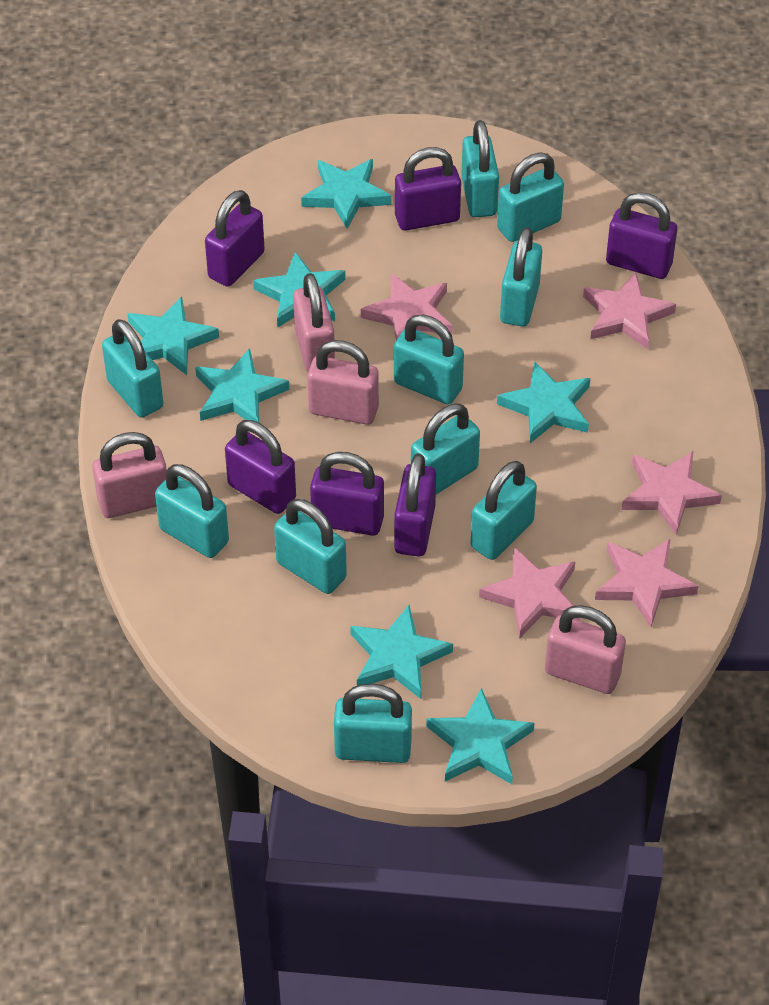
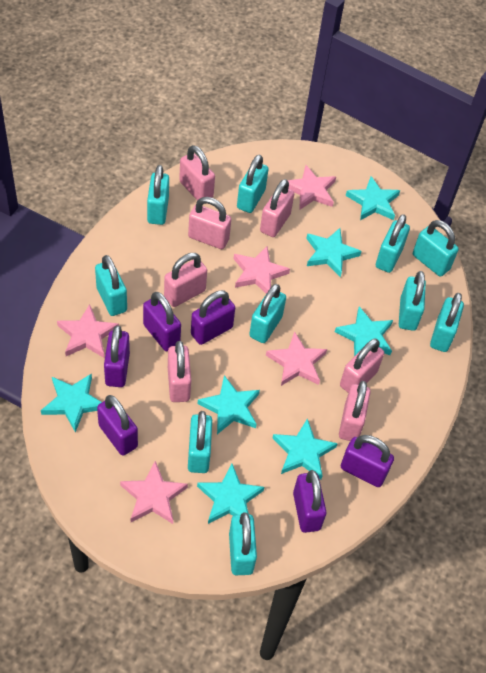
pink padlock: 4 -> 7

